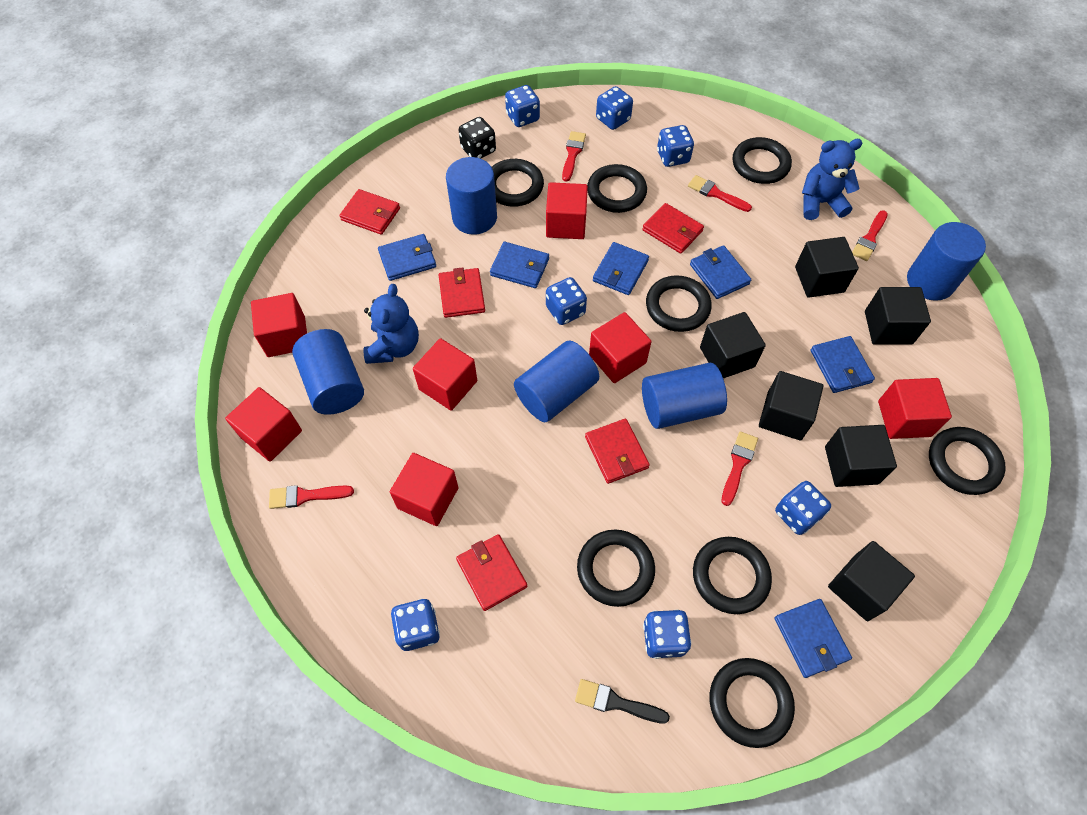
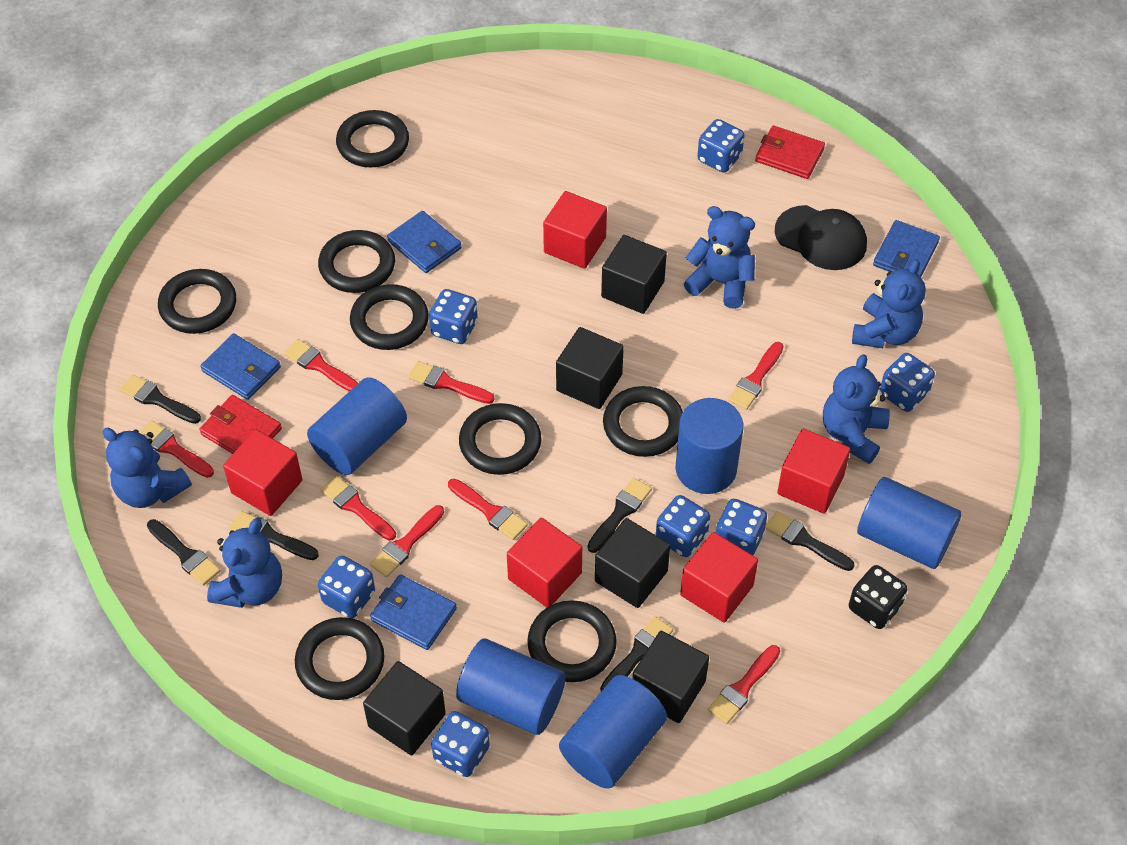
black brush: 1 -> 6
black cap: 0 -> 1
black cube: 6 -> 5
blue teddy bear: 2 -> 5
blue wallet: 6 -> 4
red brush: 5 -> 8
red cube: 7 -> 5
red wallet: 5 -> 2

